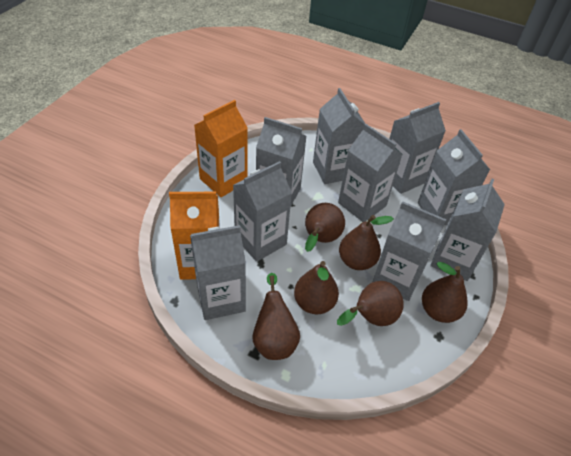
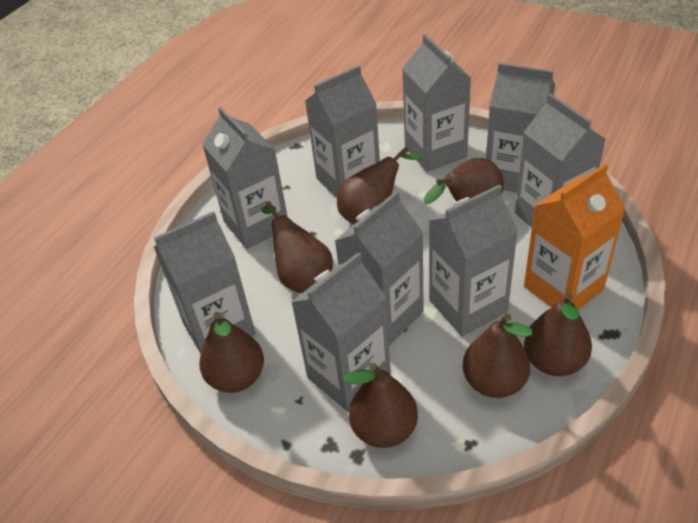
brown pear: 6 -> 7
orange carton: 2 -> 1

